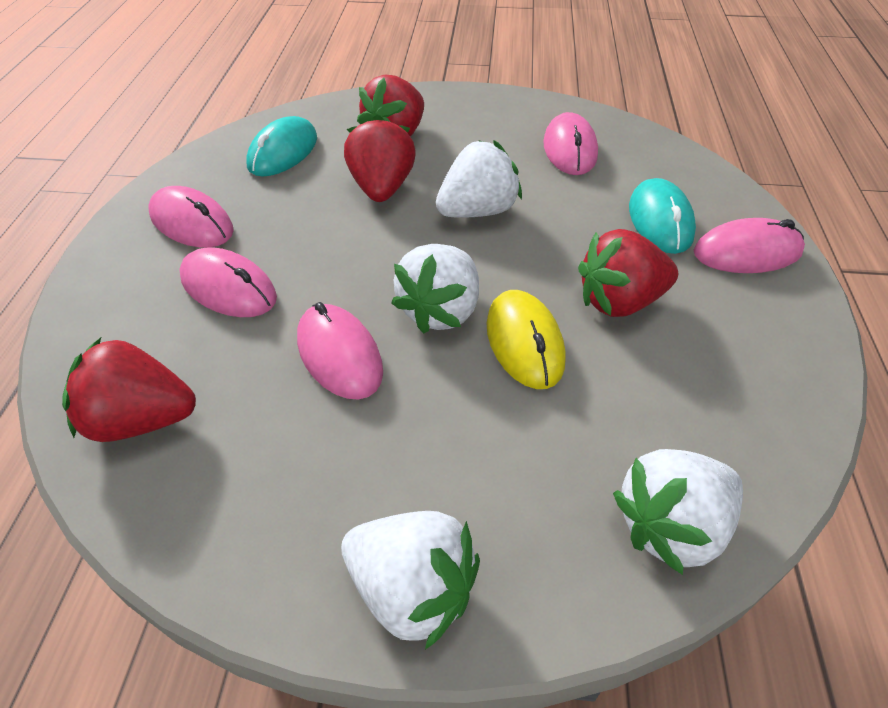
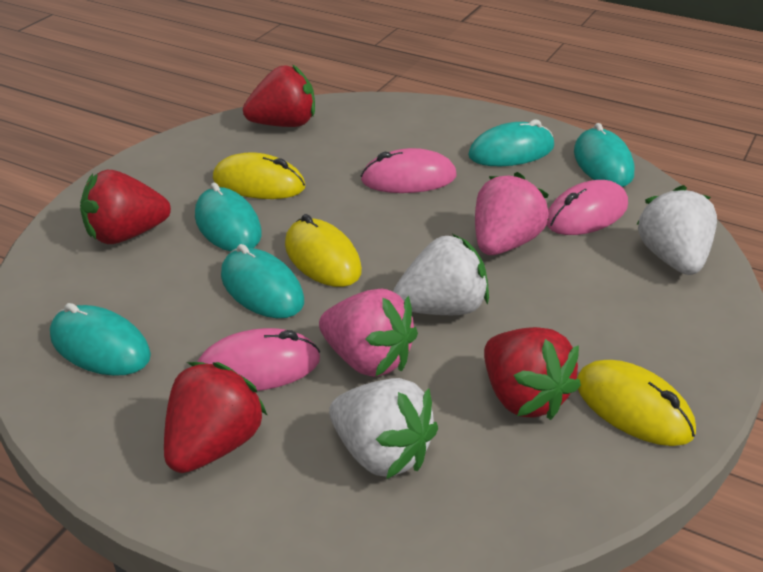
pink mouse: 5 -> 3
pink strawberry: 0 -> 2
turquoise mouse: 2 -> 5
white strawberry: 4 -> 3
yellow mouse: 1 -> 3

